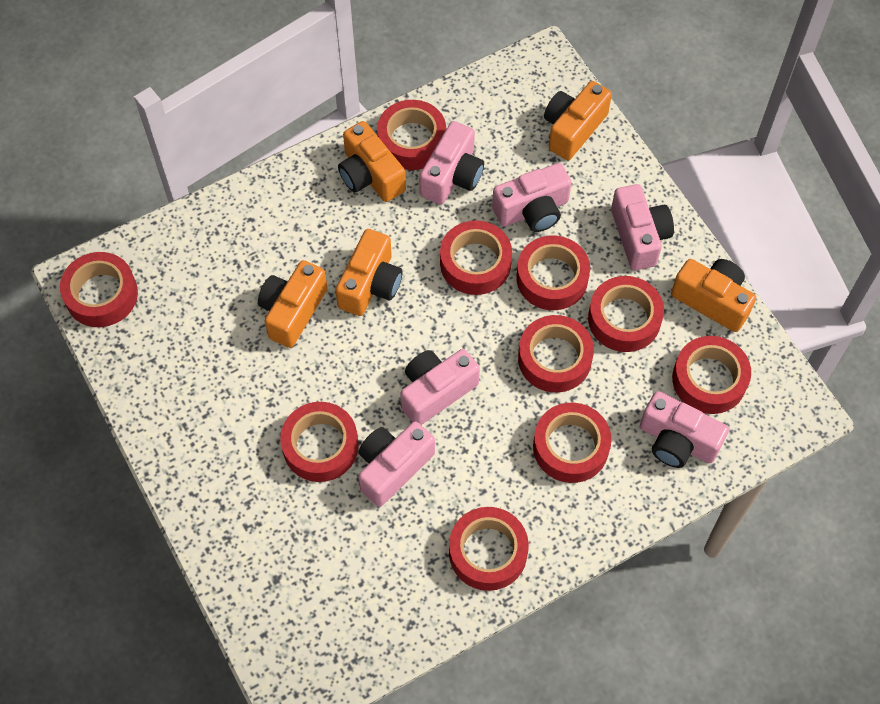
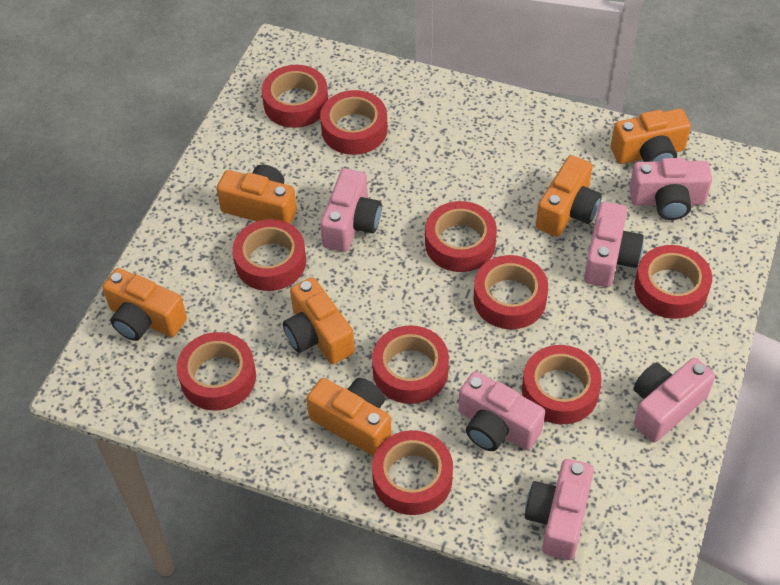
orange camera: 5 -> 6

